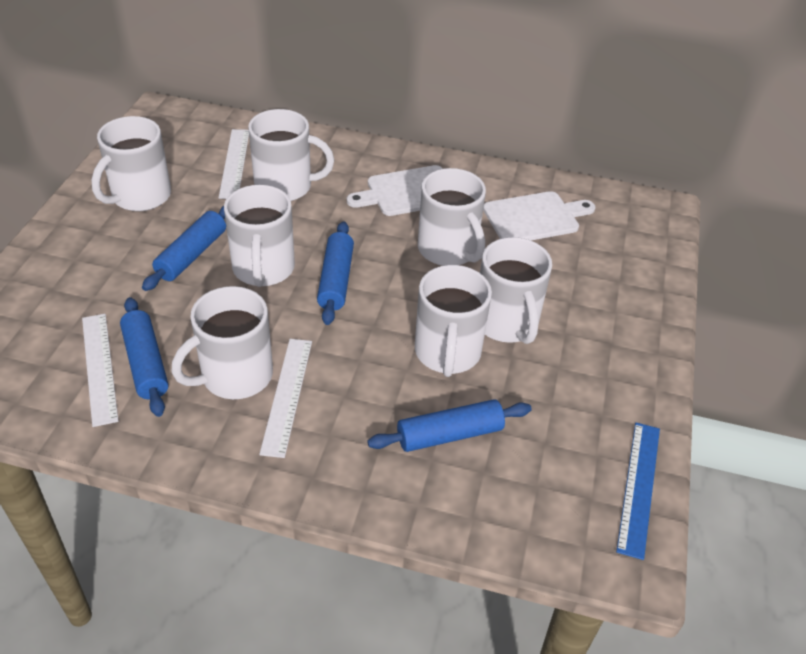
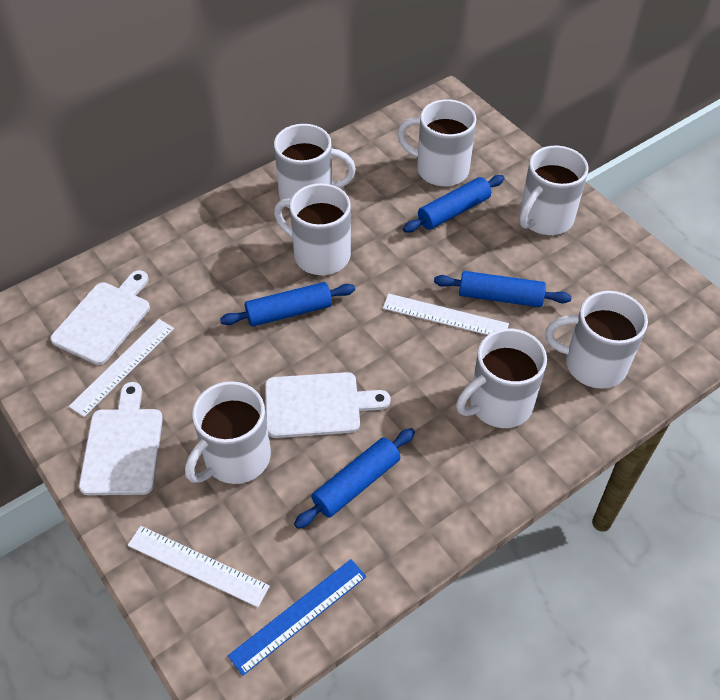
white cutting board: 2 -> 3

